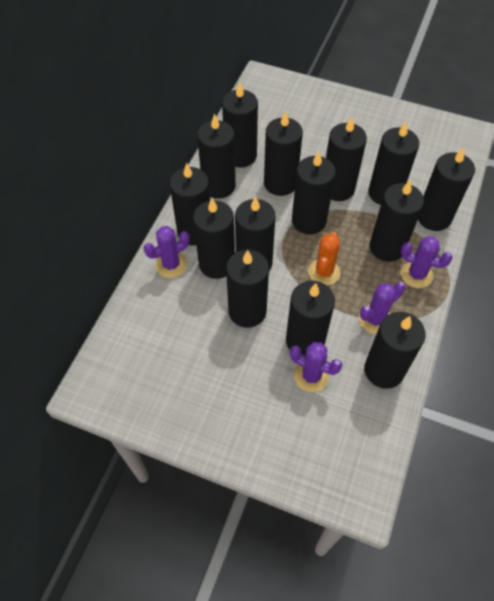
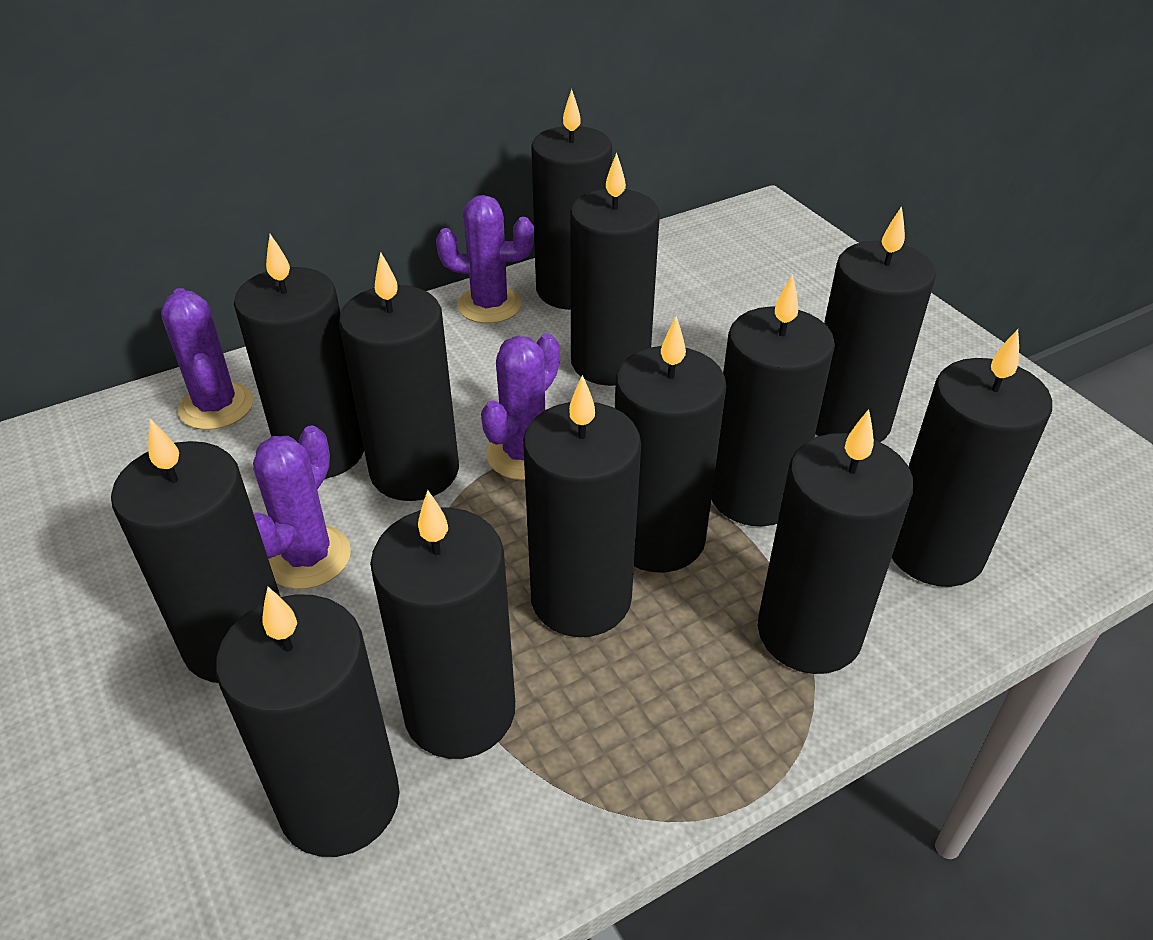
black candle: 14 -> 13
orange cactus: 1 -> 0

